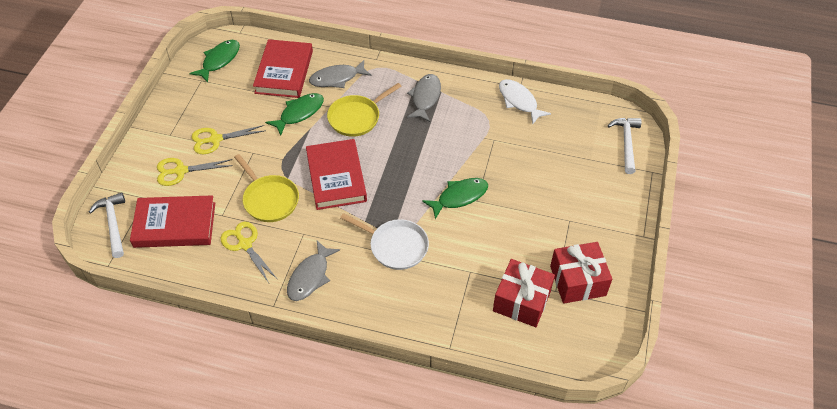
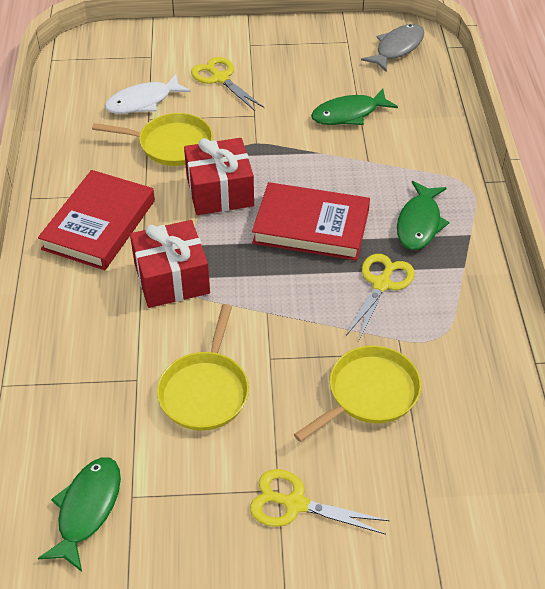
grey fish: 3 -> 1
red book: 3 -> 2
white hammer: 2 -> 0
white pan: 1 -> 0
yellow pan: 2 -> 3

